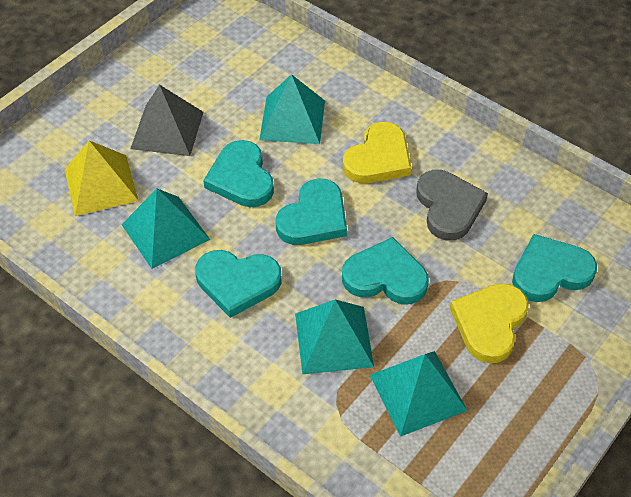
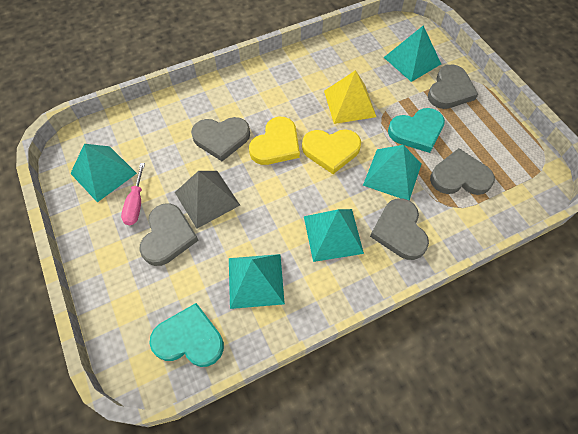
grey heart: 1 -> 5
pink screwdriver: 0 -> 1
turquoise heart: 5 -> 2
turquoise pyramid: 4 -> 5

